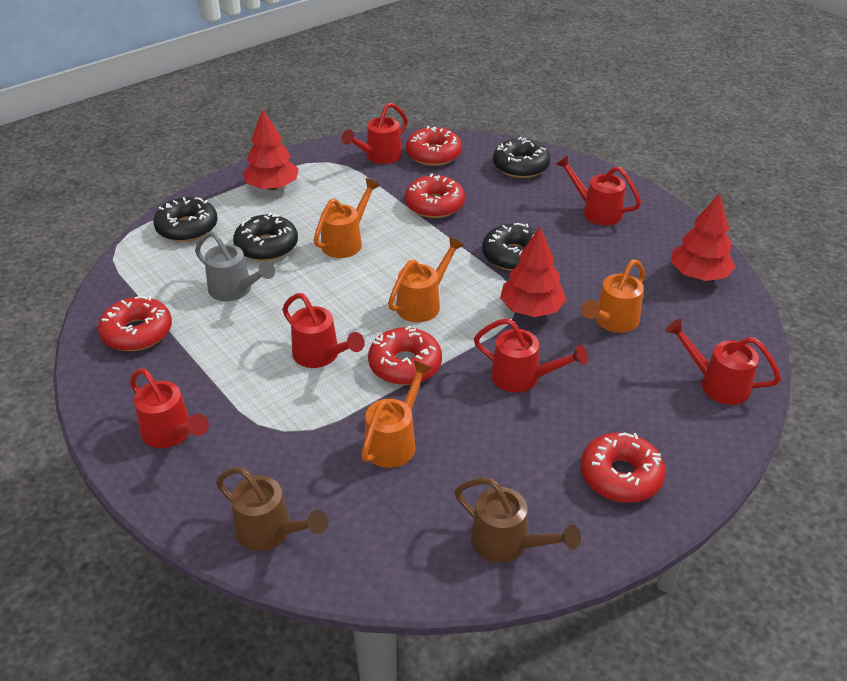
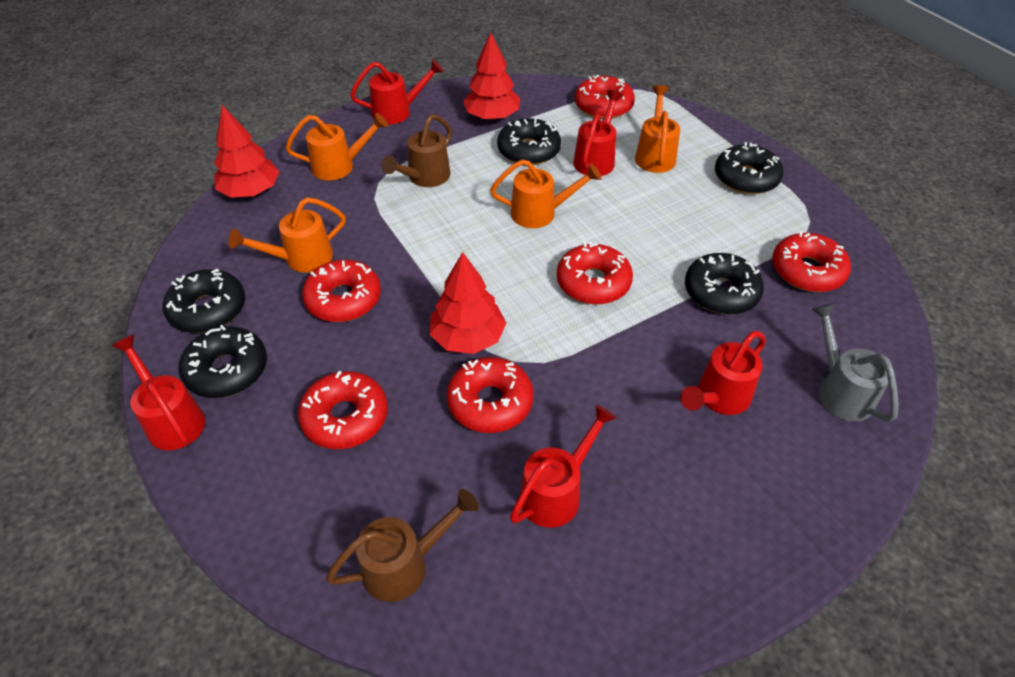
black donut: 4 -> 5
red donut: 5 -> 6
red watering can: 6 -> 5

